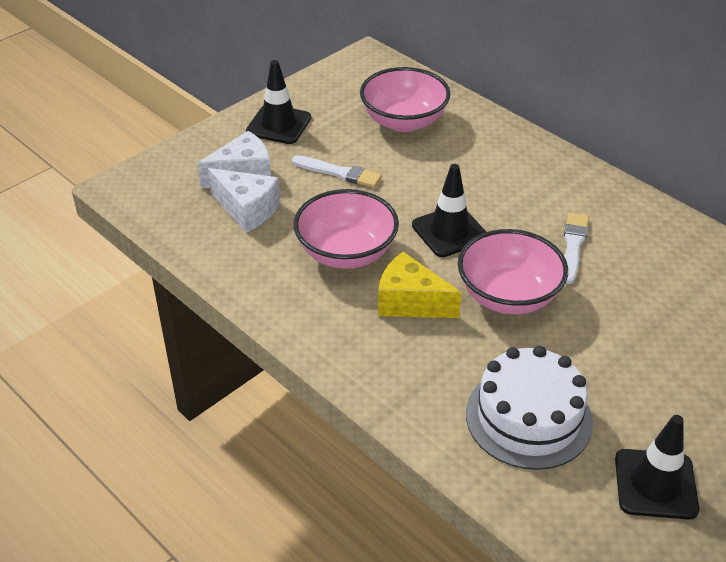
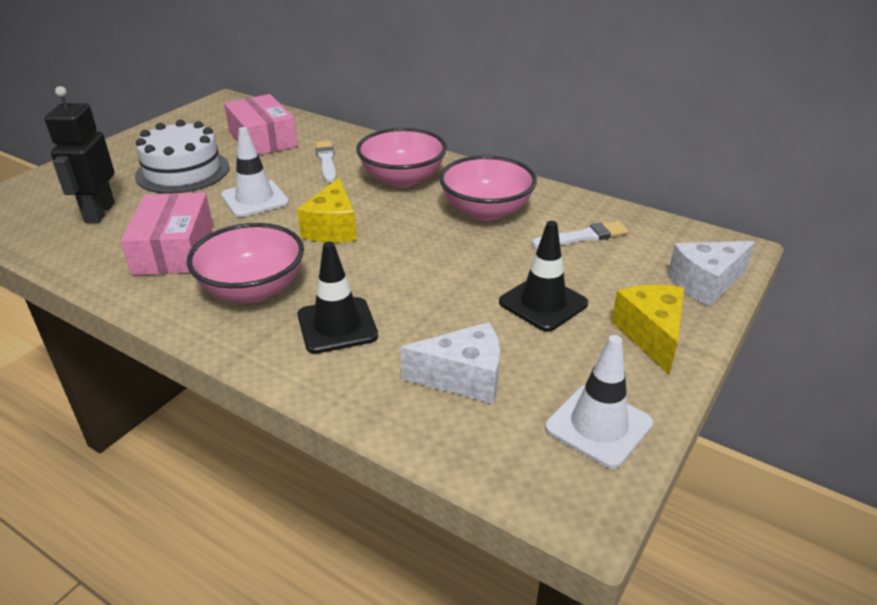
black robot: 0 -> 1
black traffic cone: 3 -> 2
pink box: 0 -> 2
white traffic cone: 0 -> 2
yellow cheese: 1 -> 2

